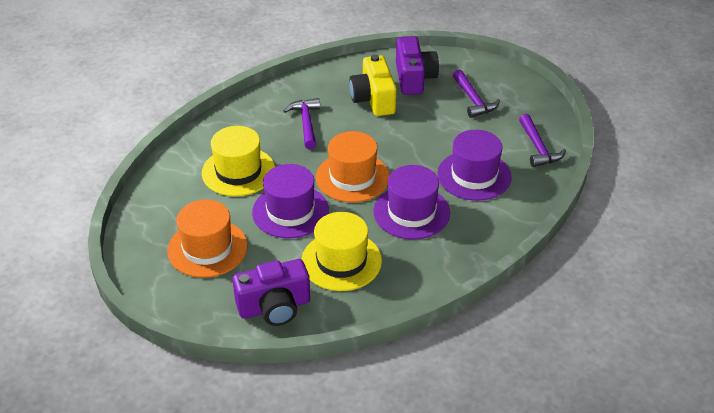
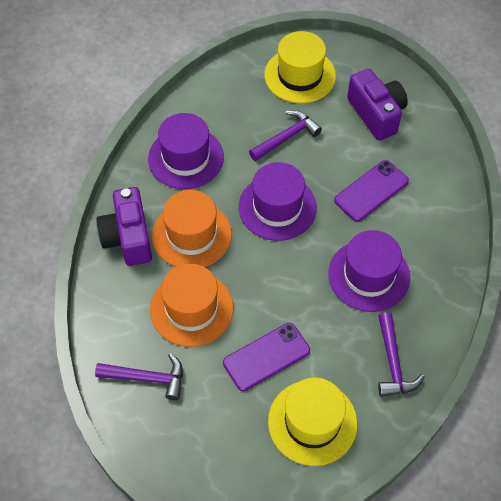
purple phone: 0 -> 2
yellow camera: 1 -> 0

